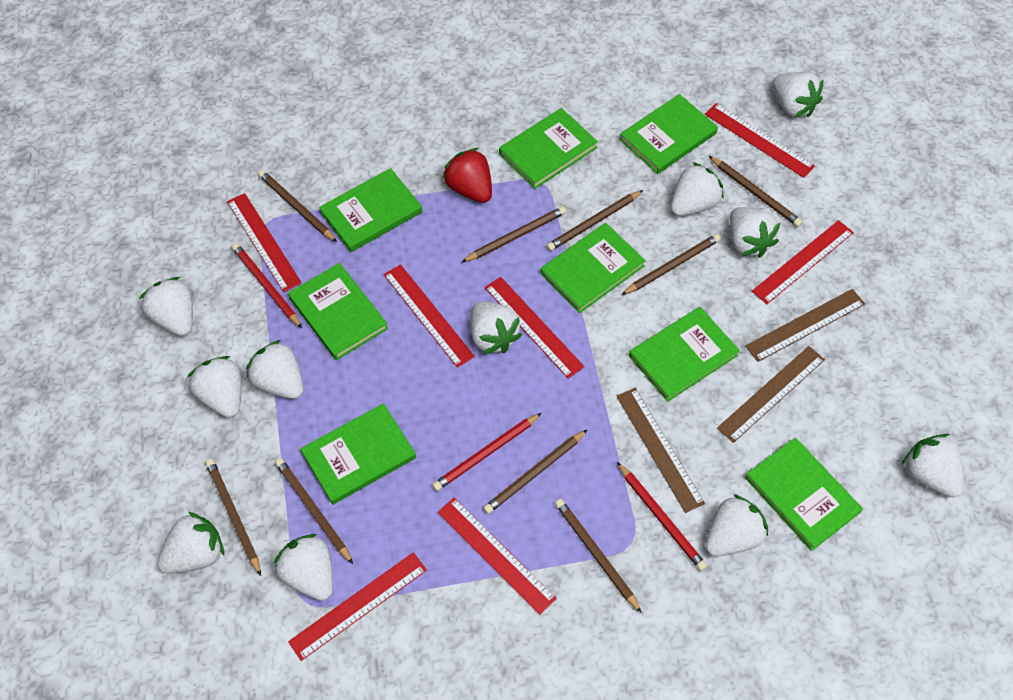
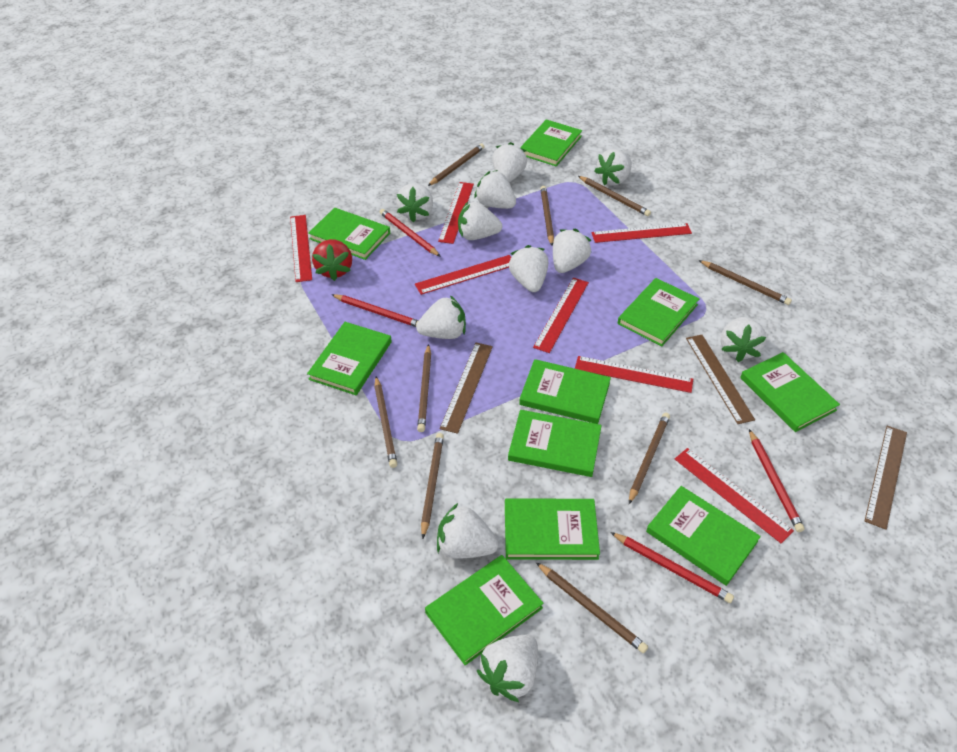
green book: 8 -> 10
red pencil: 3 -> 4

